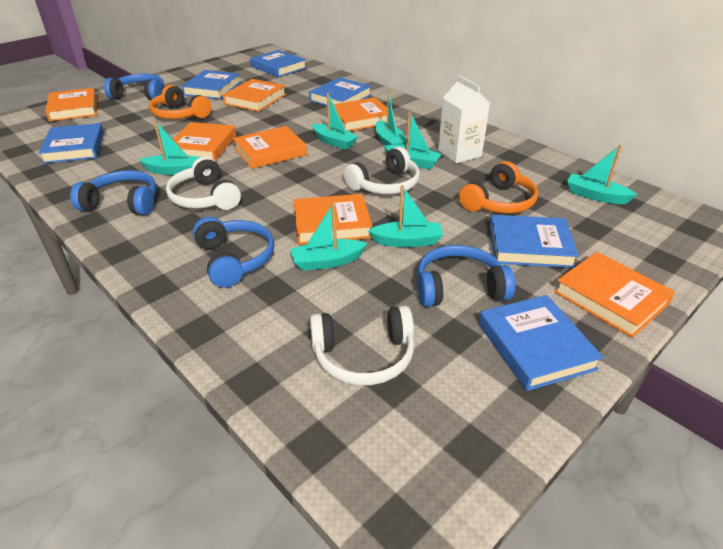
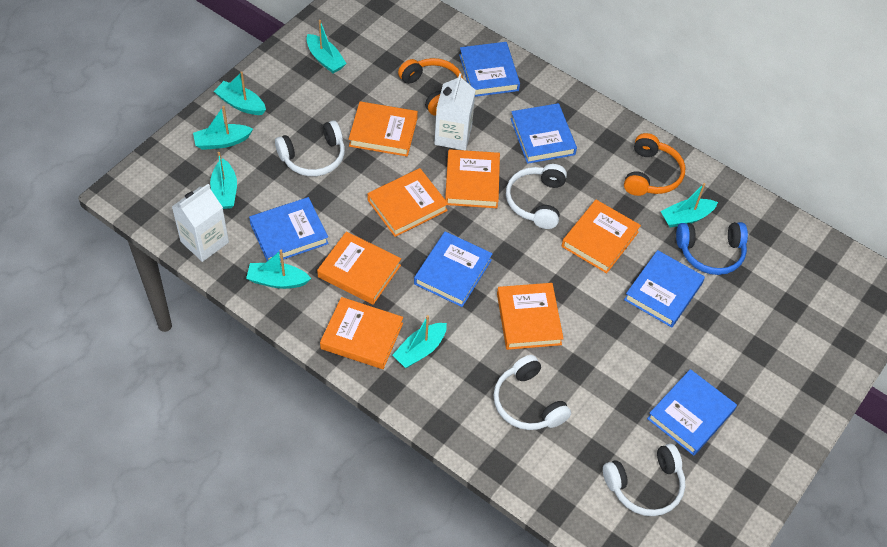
blue headphones: 4 -> 1
white carton: 1 -> 2
white headphones: 3 -> 4

